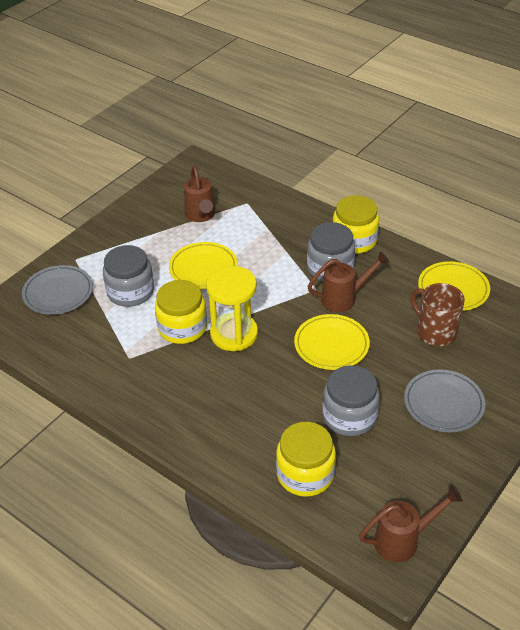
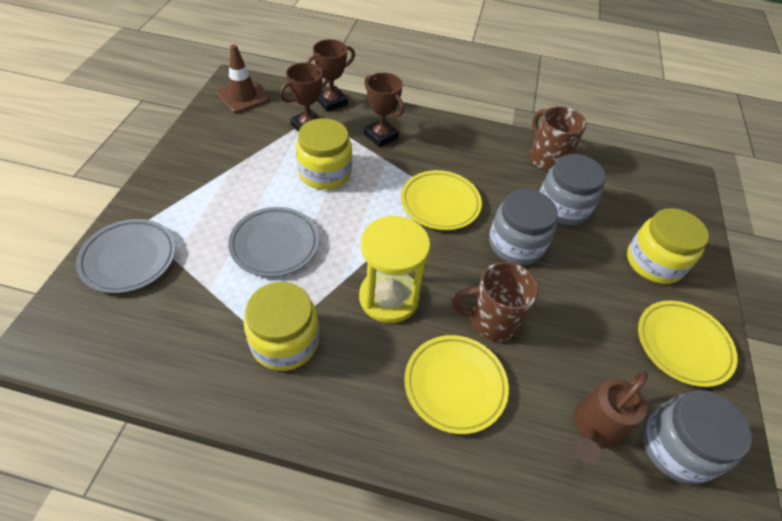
brown mug: 1 -> 2
brown traffic cone: 0 -> 1
brown trophy: 0 -> 3
brown watering can: 3 -> 1

